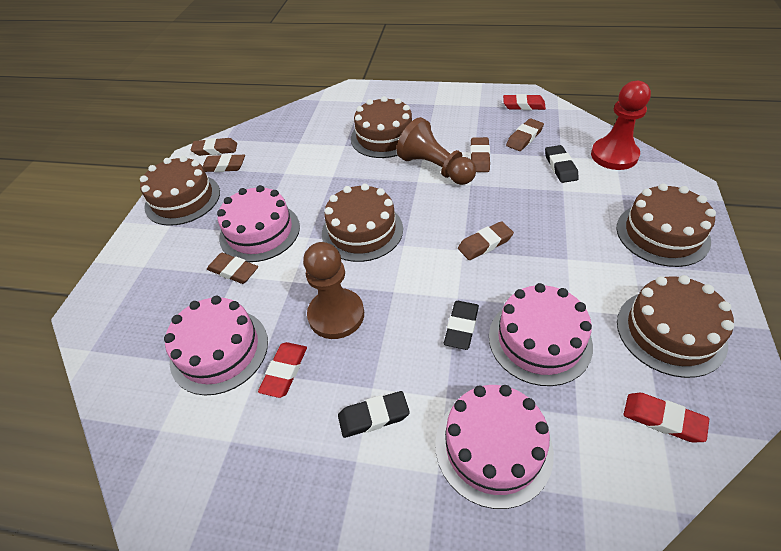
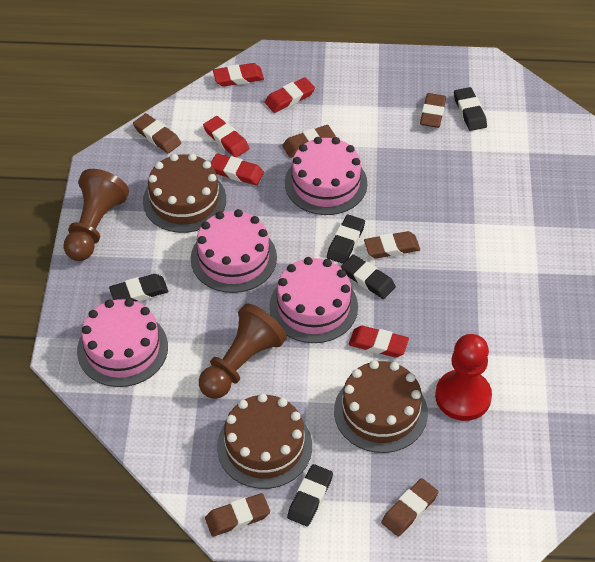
black eraser: 3 -> 5
brown cake: 5 -> 3
red eraser: 3 -> 5

